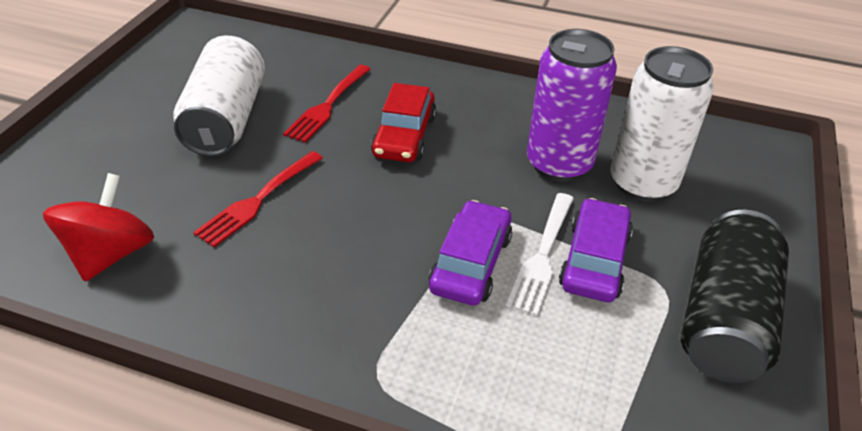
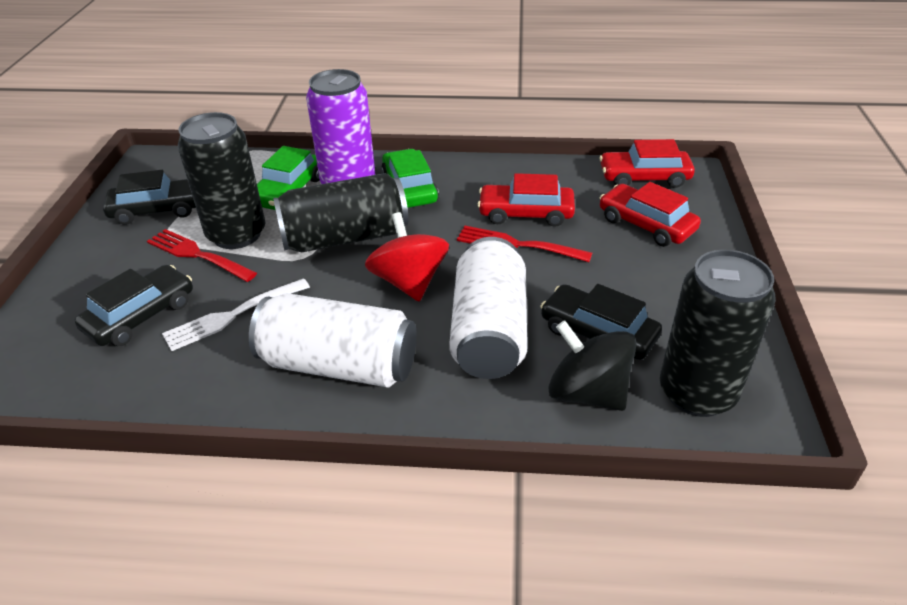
black can: 1 -> 3
black car: 0 -> 3
black spinning top: 0 -> 1
green car: 0 -> 2
purple car: 2 -> 0
red car: 1 -> 3

